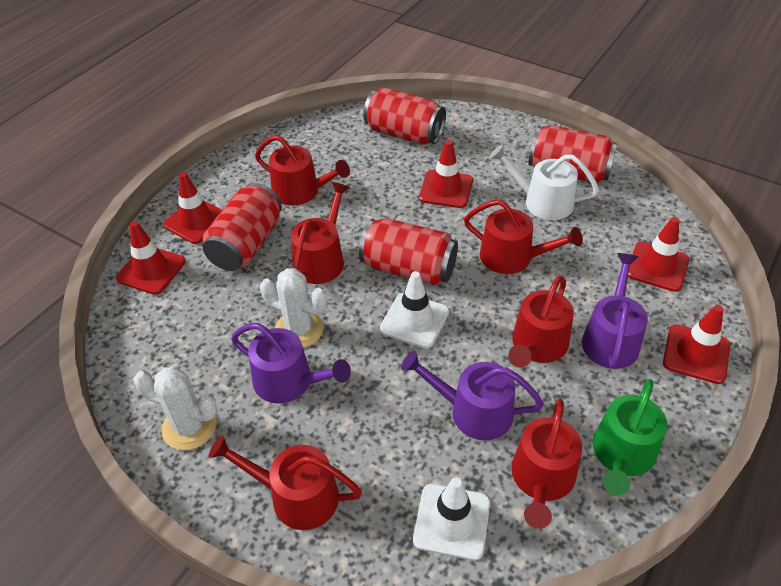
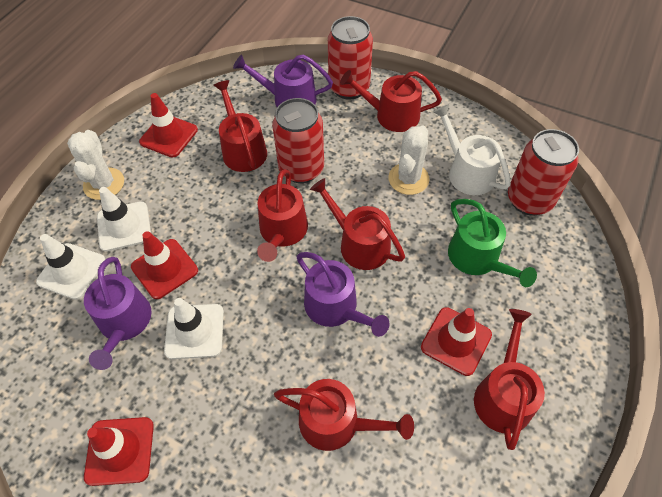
red can: 4 -> 3
red traffic cone: 5 -> 4
white traffic cone: 2 -> 3

